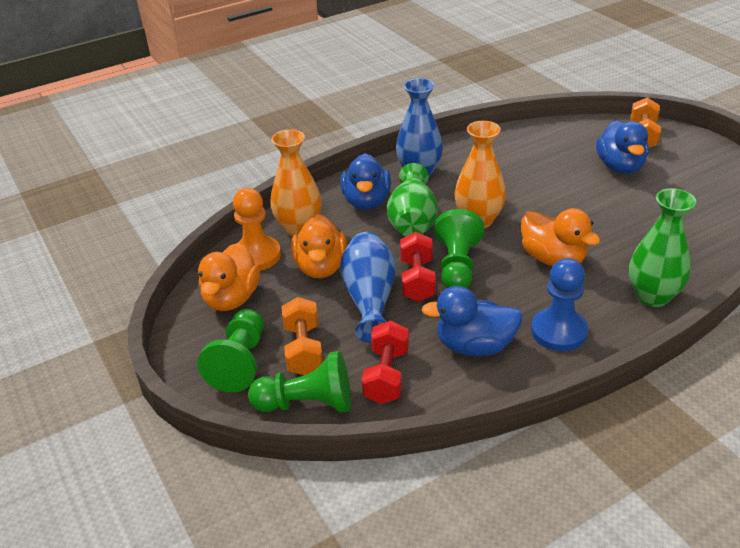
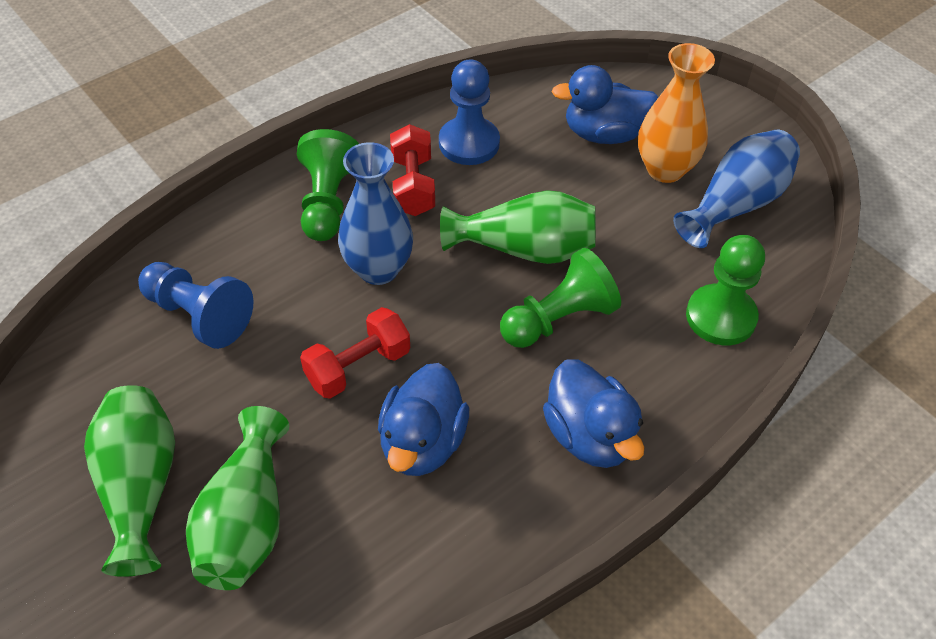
blue pawn: 1 -> 2
green vase: 2 -> 3
orange duck: 3 -> 0
orange dumbbell: 2 -> 0
orange pawn: 1 -> 0
orange vase: 2 -> 1

